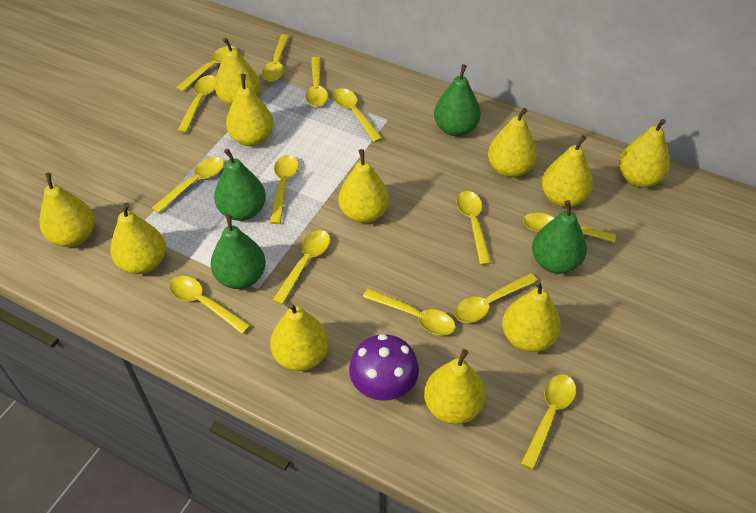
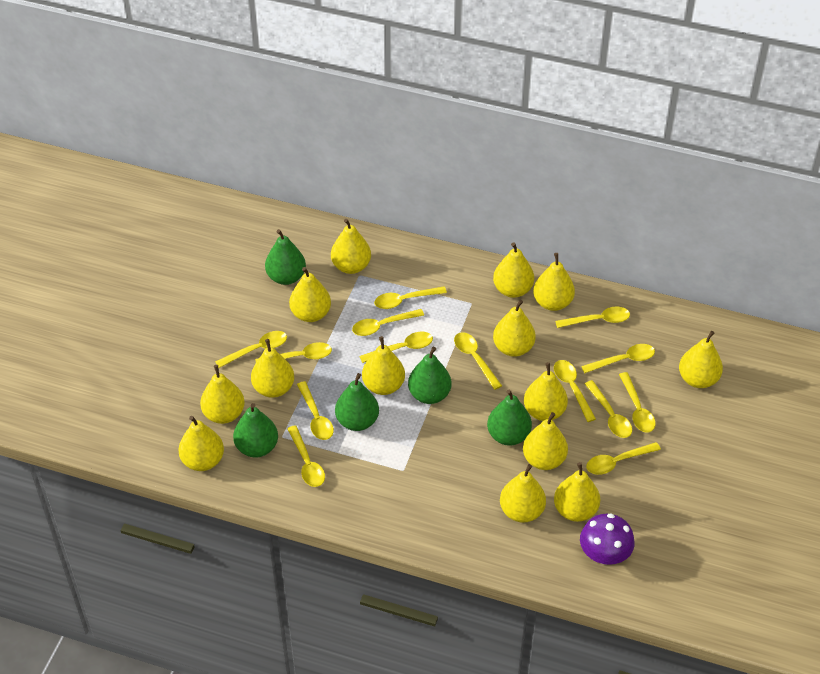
green pear: 4 -> 5
yellow pear: 11 -> 14

